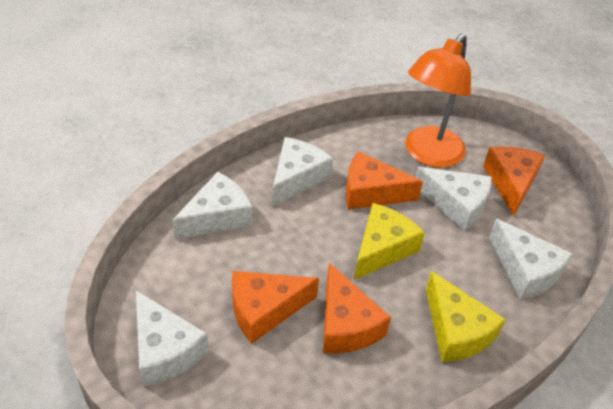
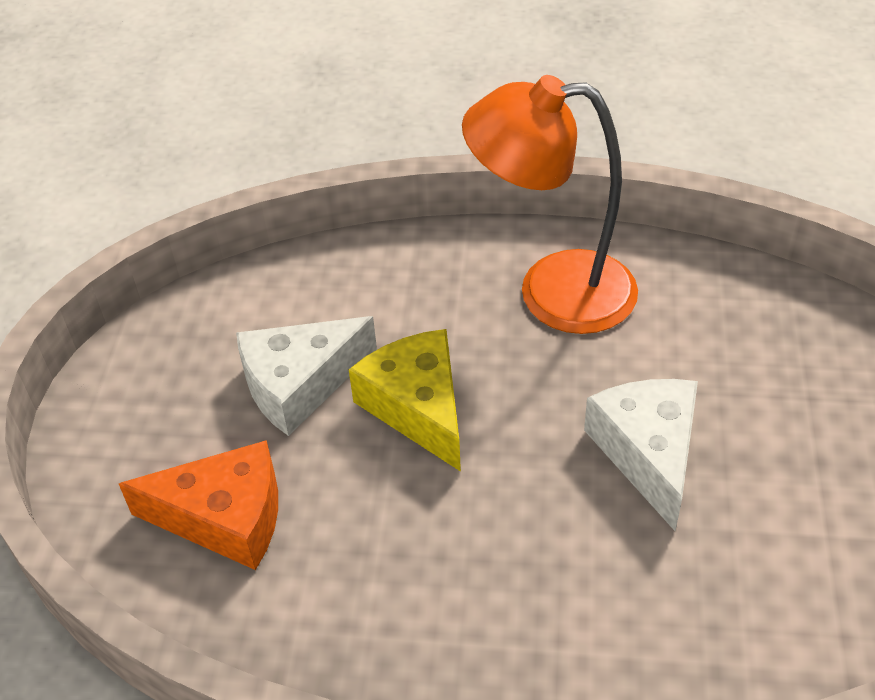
orange cheese: 4 -> 1
white cheese: 5 -> 2
yellow cheese: 2 -> 1

